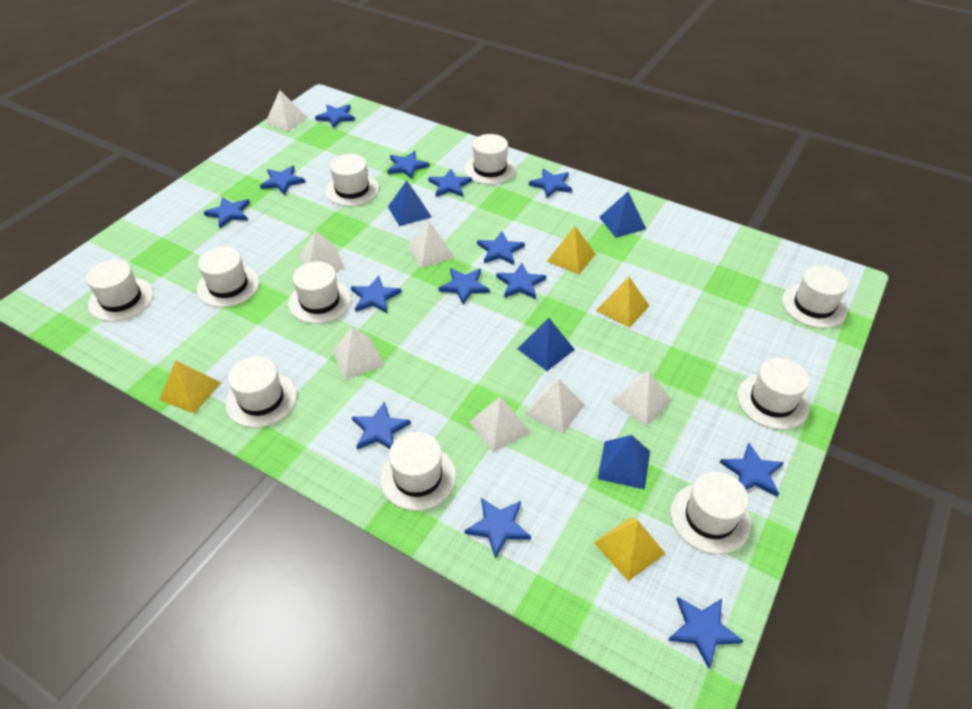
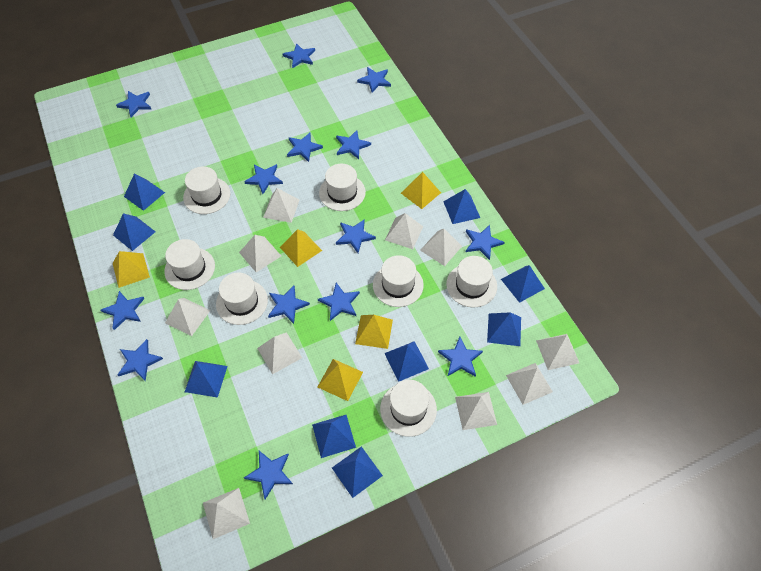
blue pyramid: 4 -> 9
white hat: 10 -> 7
white pyramid: 7 -> 10
yellow pyramid: 4 -> 5

